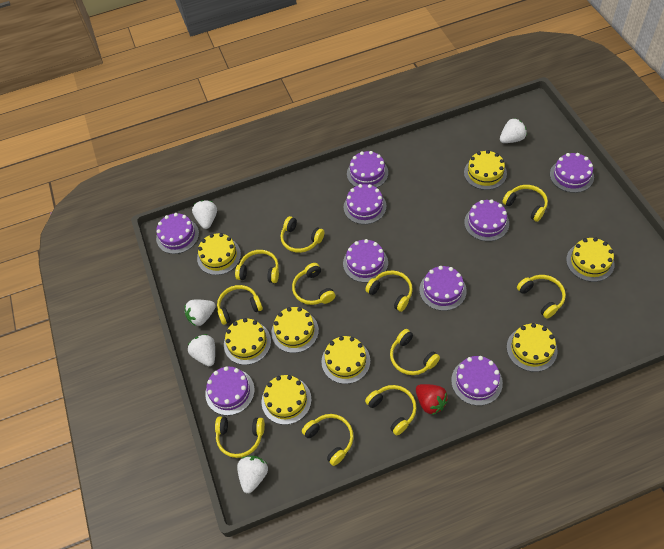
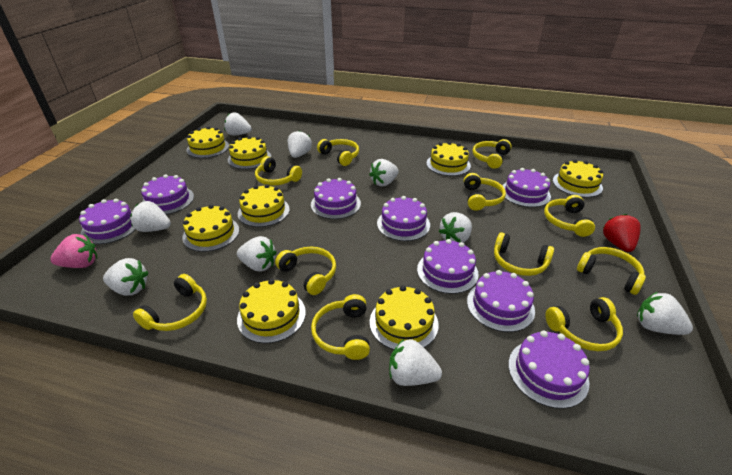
pink strawberry: 0 -> 1
purple cake: 9 -> 8
white strawberry: 5 -> 9

